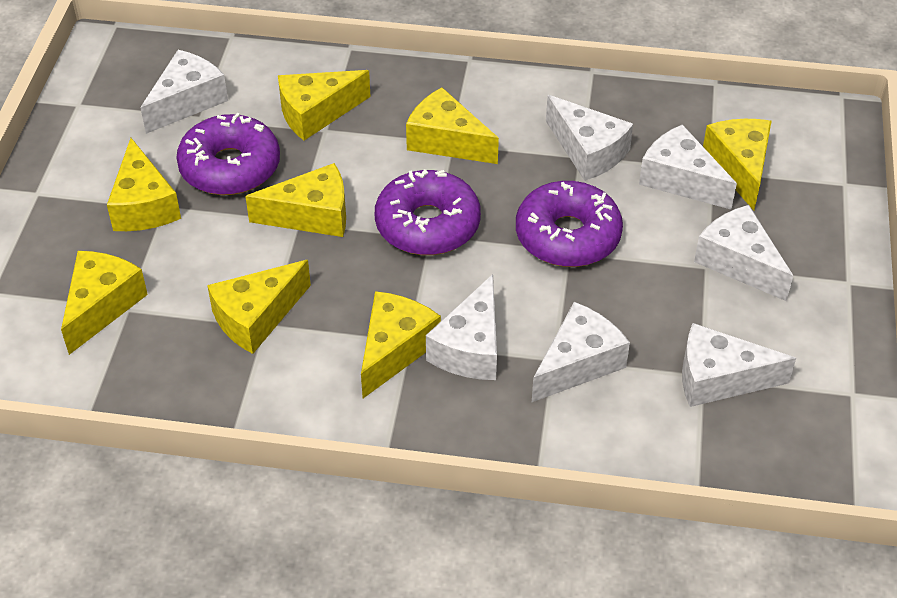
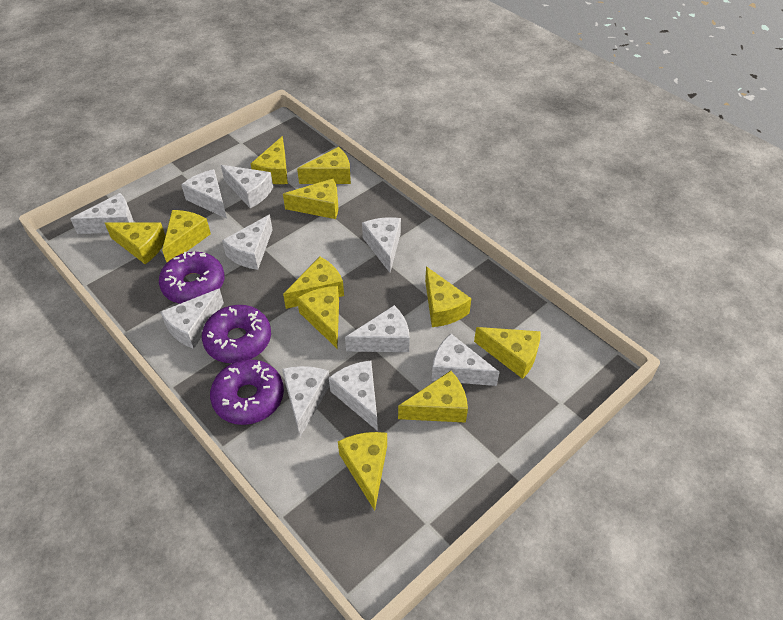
white cheese: 7 -> 10
yellow cheese: 8 -> 11

